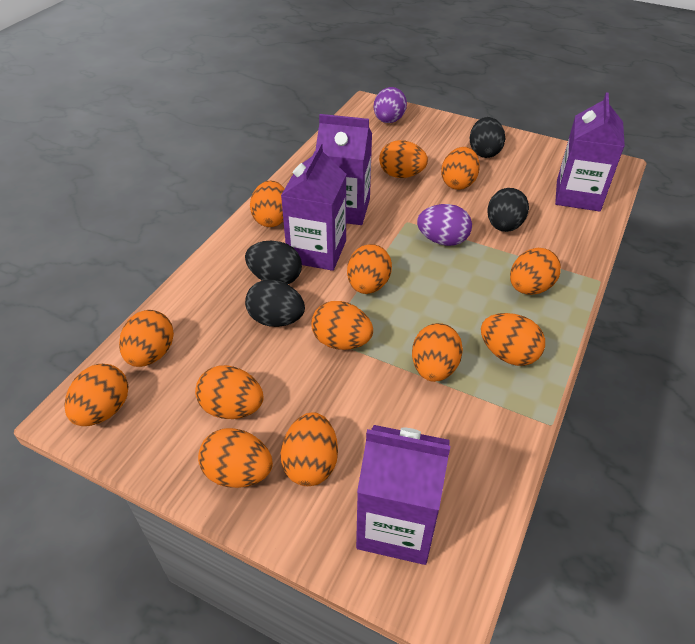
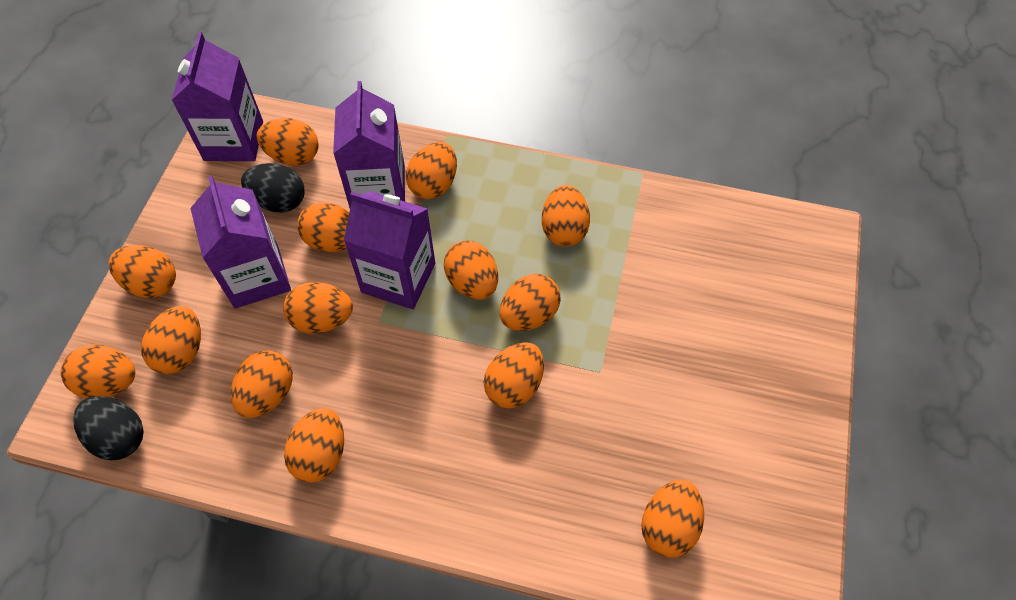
black egg: 4 -> 2
orange egg: 13 -> 14
purple egg: 2 -> 0

